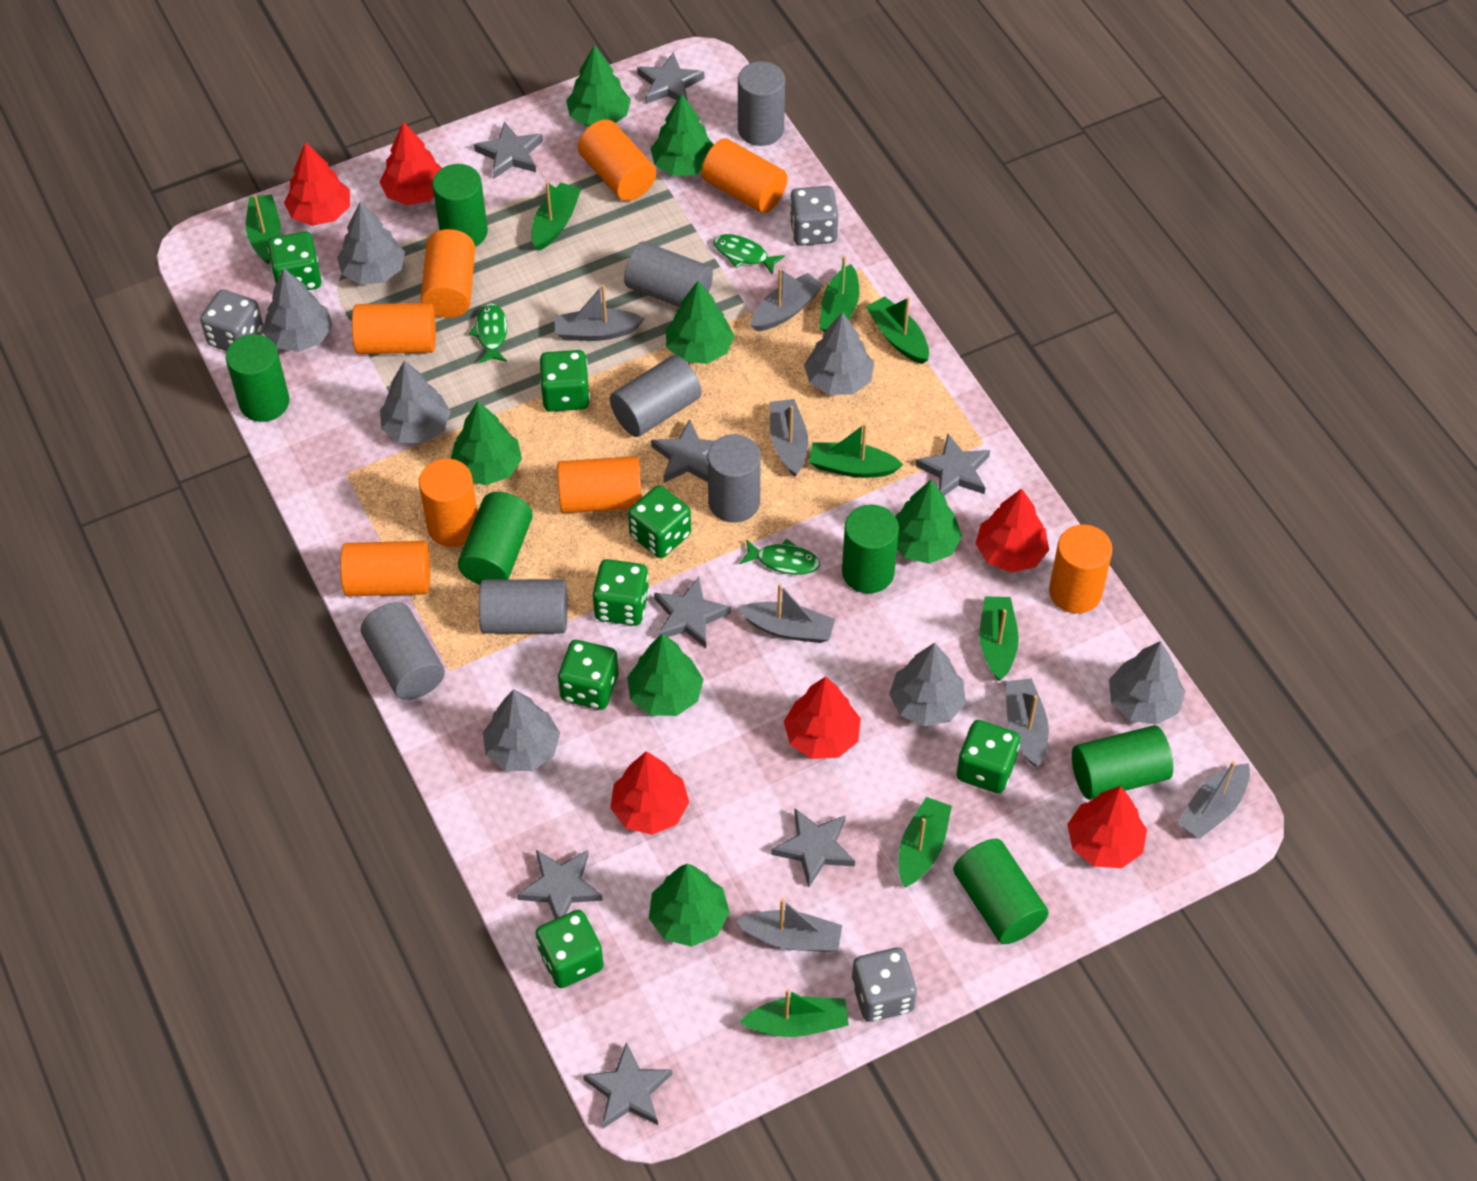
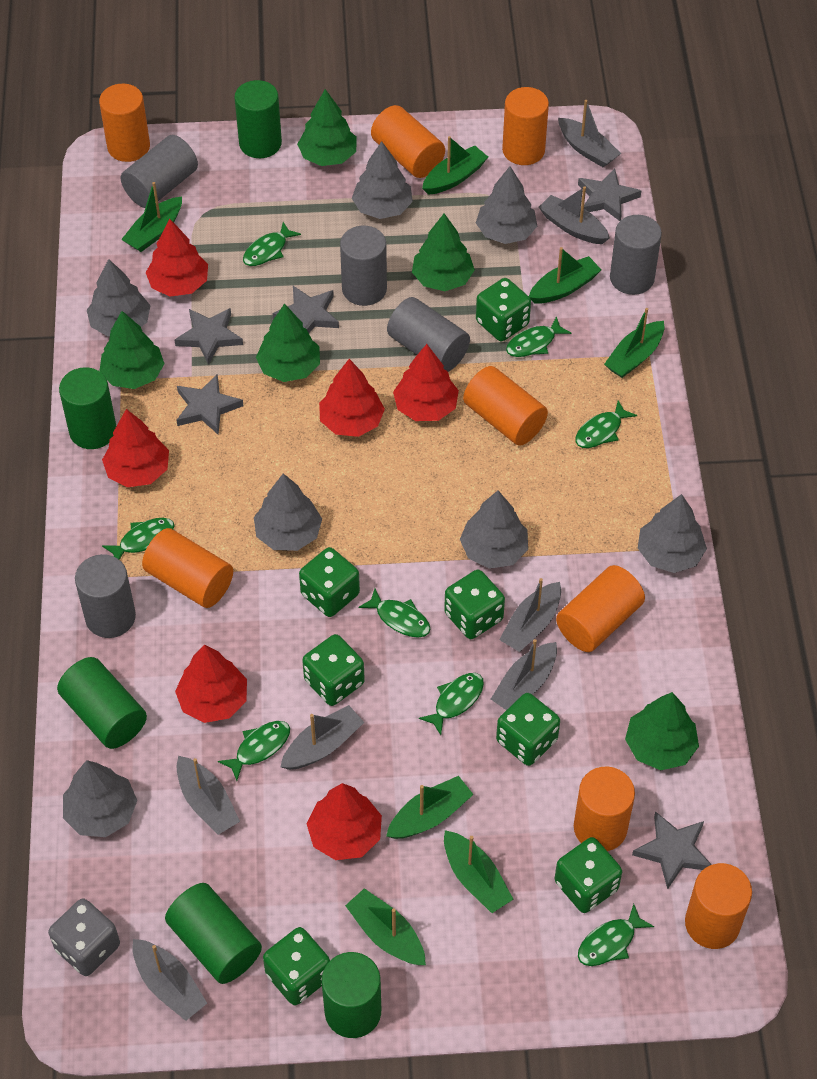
green boat: 8 -> 7
green cylinder: 6 -> 5
green fish: 3 -> 8
green tree: 7 -> 5
grey cylinder: 6 -> 5
grey dice: 3 -> 1
grey star: 8 -> 5

